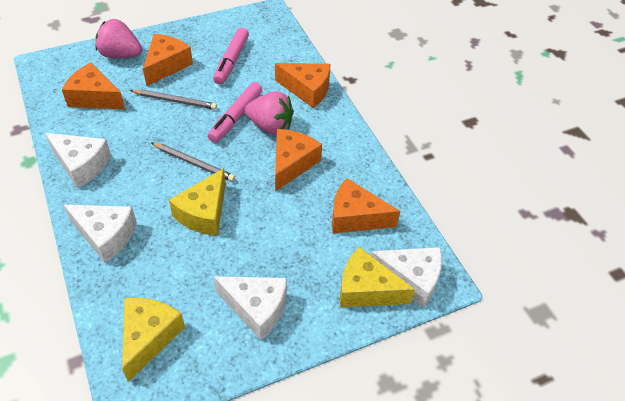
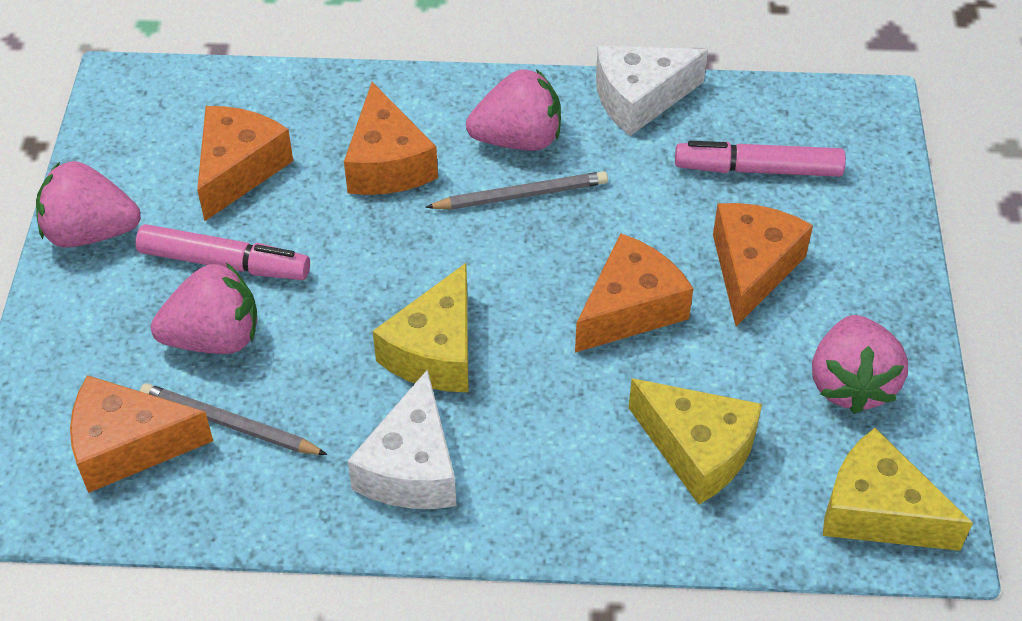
pink strawberry: 2 -> 4
white cheese: 4 -> 2

